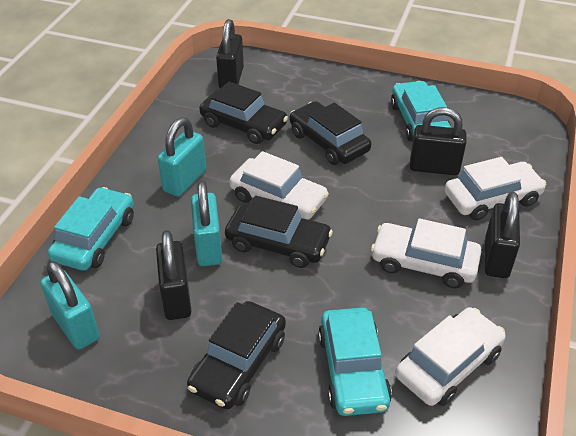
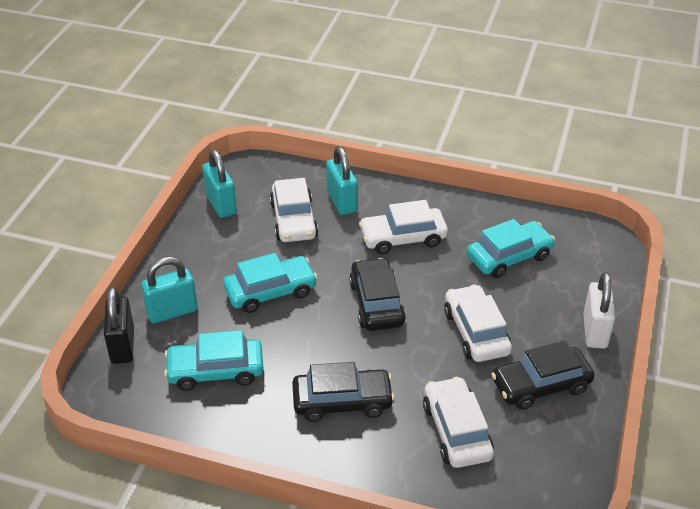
black car: 4 -> 3
black padlock: 4 -> 1
white padlock: 0 -> 1

